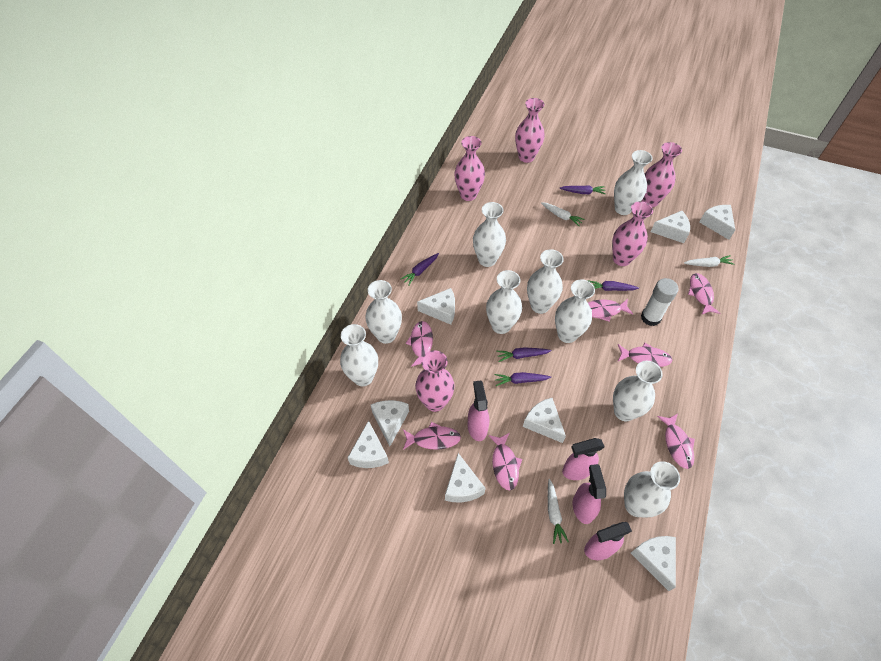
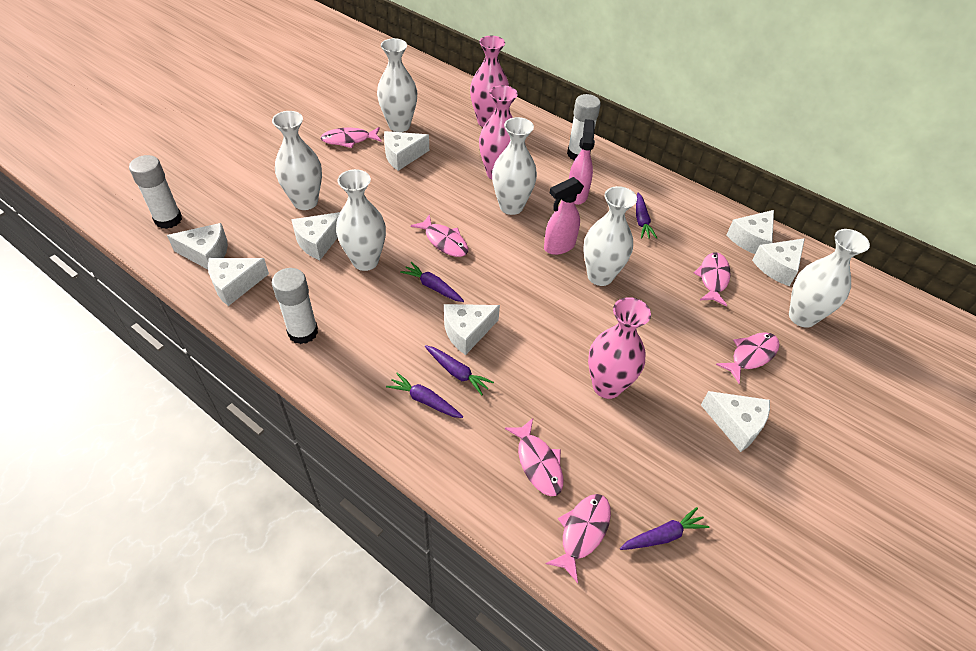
pink fish: 7 -> 6
pink spray bottle: 4 -> 2
pink vase: 5 -> 3
white carrot: 3 -> 0
white glue stick: 1 -> 3
white vase: 9 -> 6

